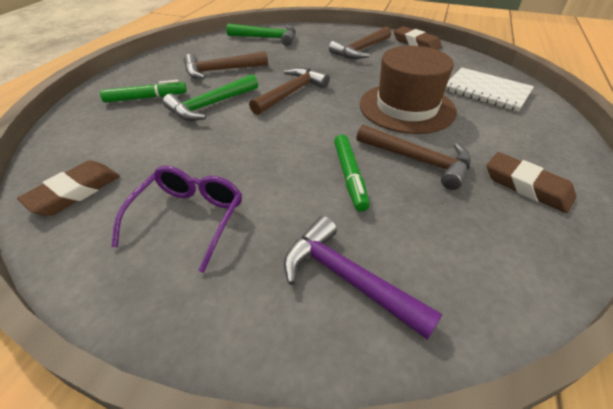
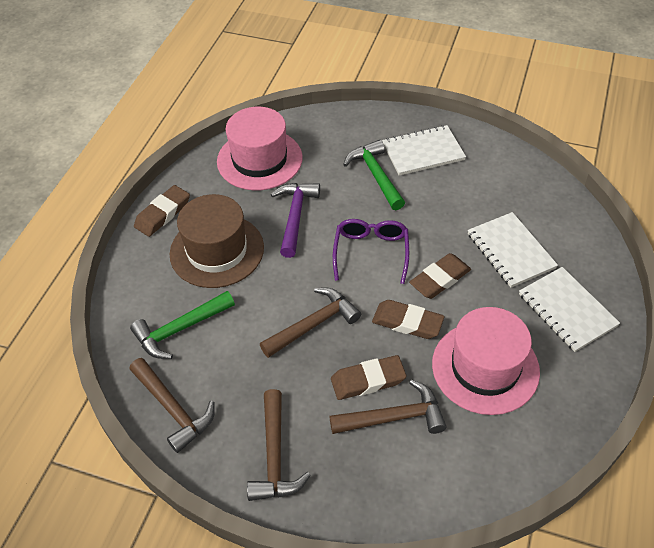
brown eraser: 3 -> 4
green marker: 2 -> 0
pink hat: 0 -> 2
white notebook: 1 -> 3

